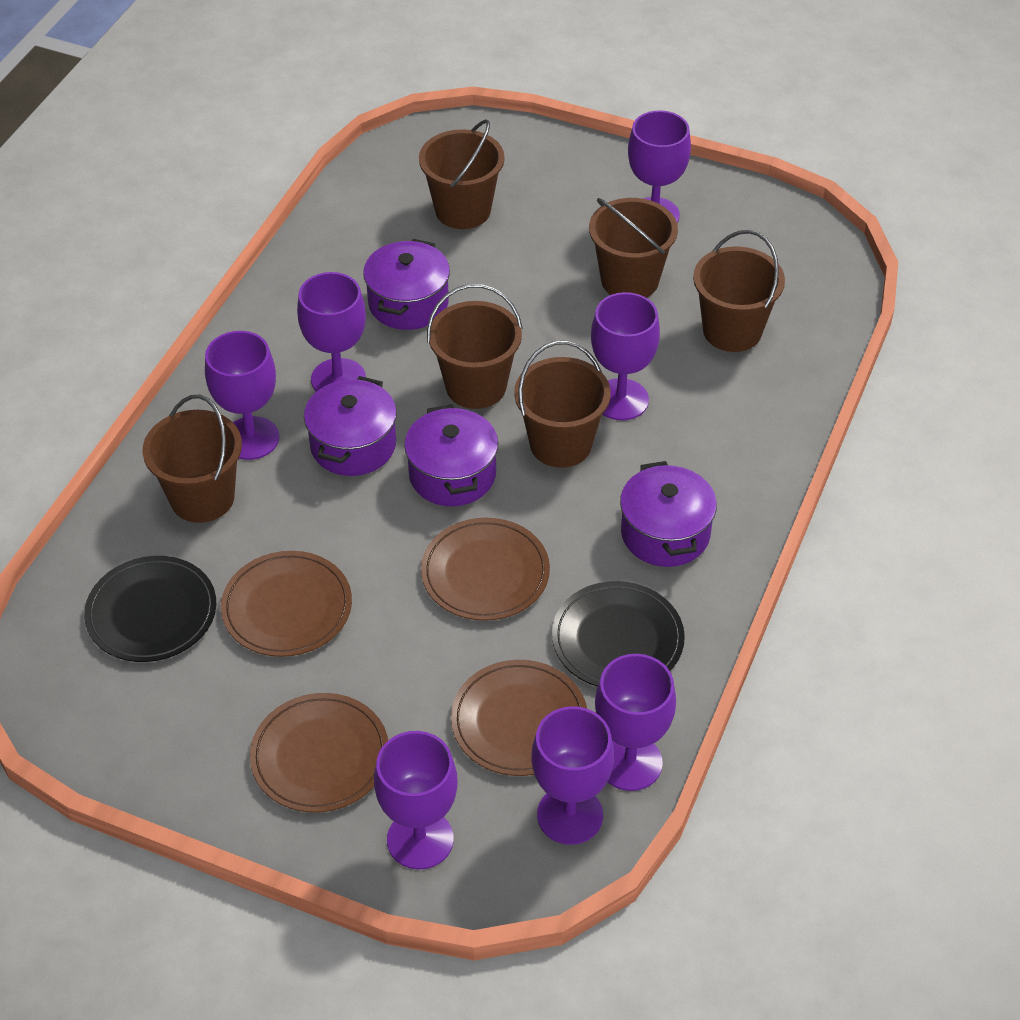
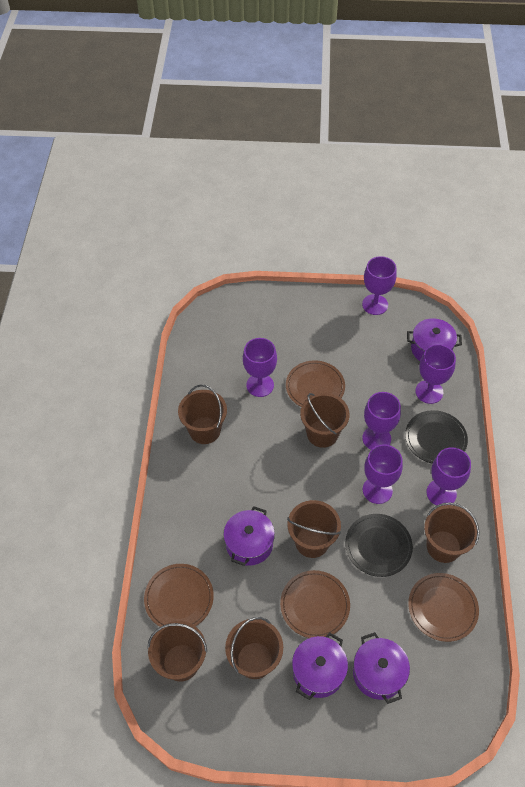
purple goblet: 7 -> 6

